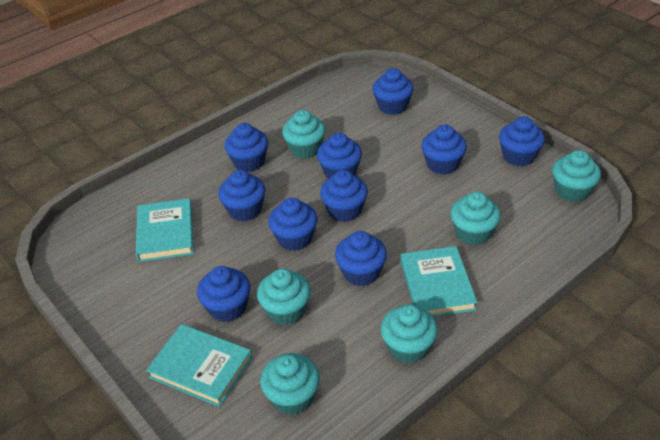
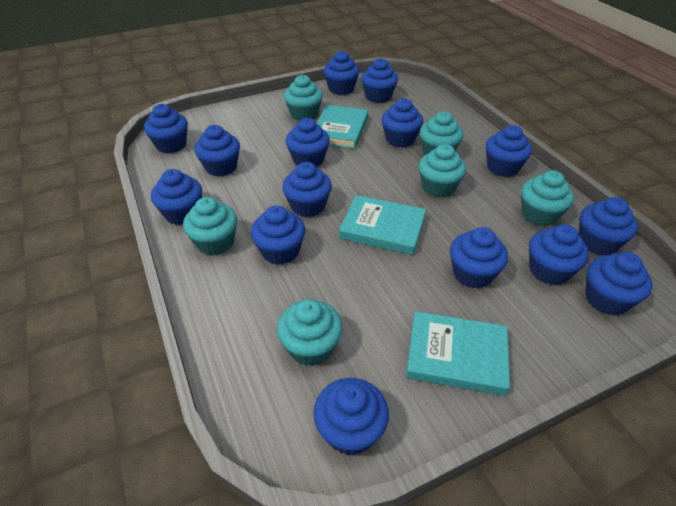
blue cupcake: 10 -> 15

